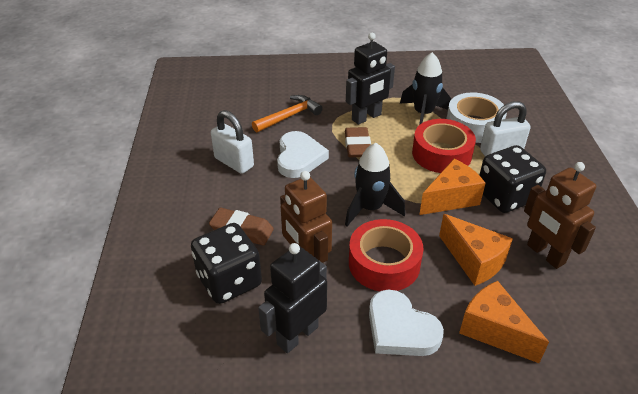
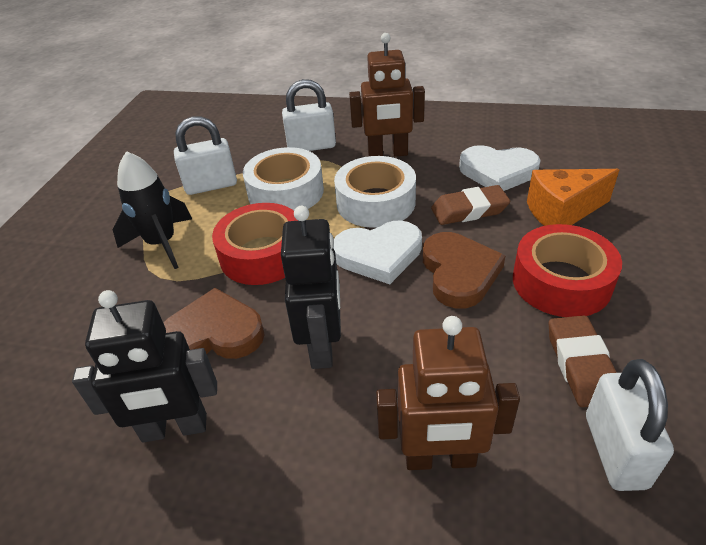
black dice: 2 -> 0
black rocket: 2 -> 1
brown heart: 0 -> 2
orange cheese: 3 -> 1
orange hammer: 1 -> 0
white padlock: 2 -> 3
white tape: 1 -> 2

